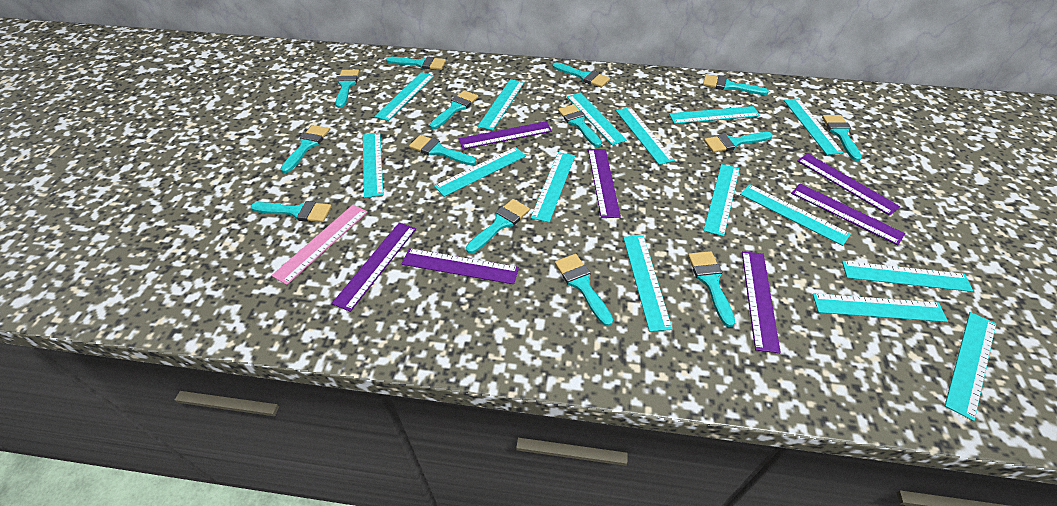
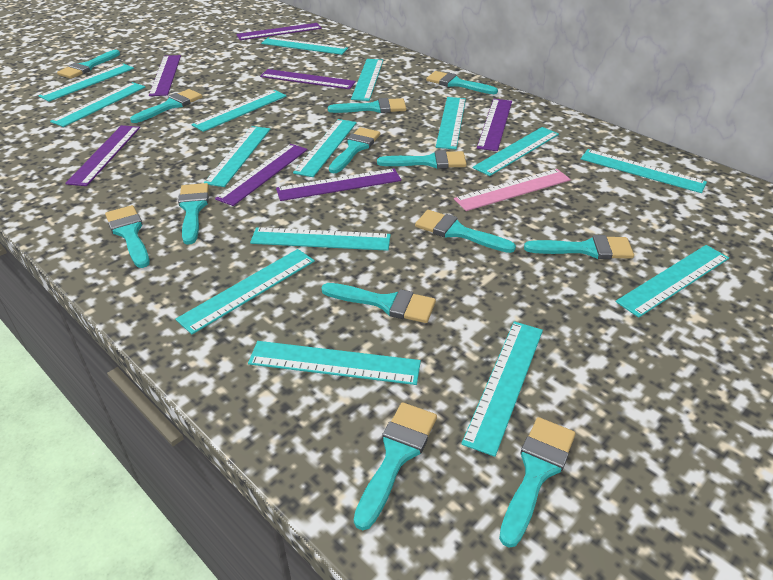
turquoise brush: 14 -> 13

